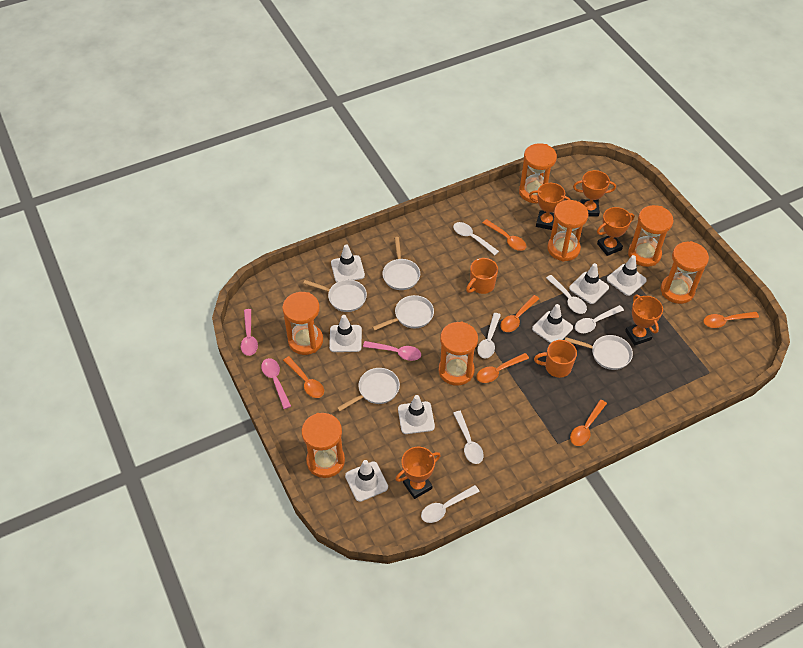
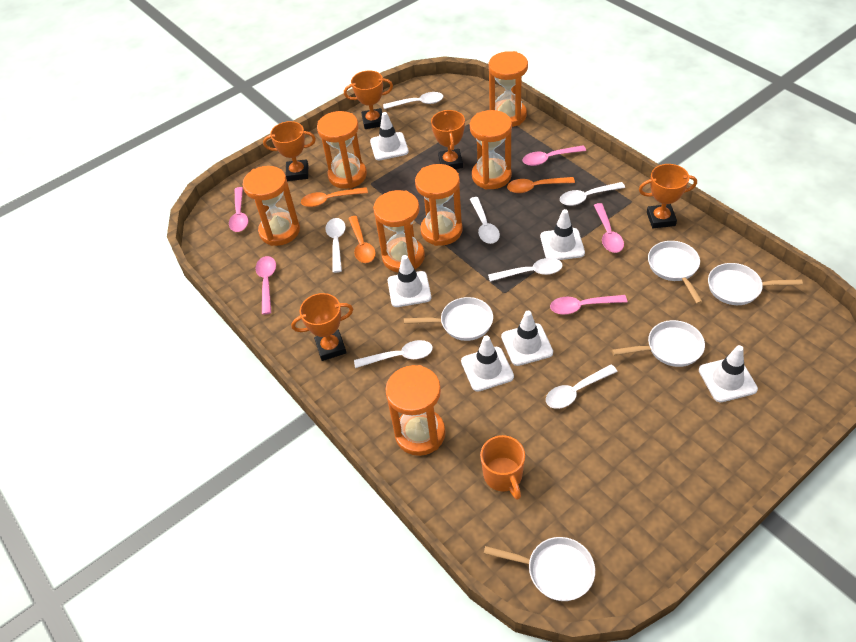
orange mug: 2 -> 1
orange spoon: 6 -> 3
pink spoon: 3 -> 5
white spoon: 6 -> 7
white traffic cone: 7 -> 6

